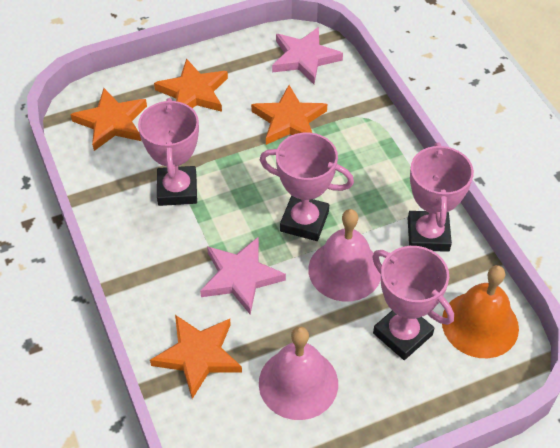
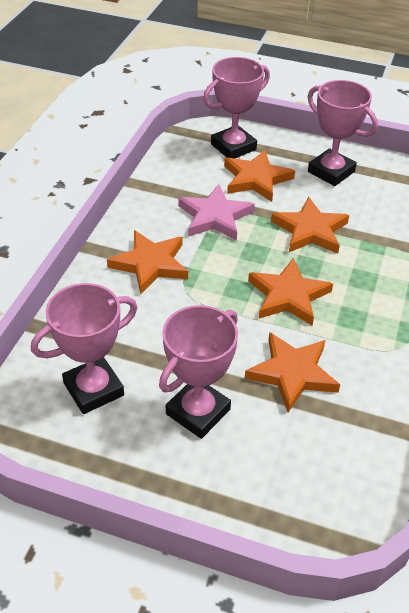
orange bell: 1 -> 0
orange star: 4 -> 5
pink bell: 2 -> 0
pink star: 2 -> 1

